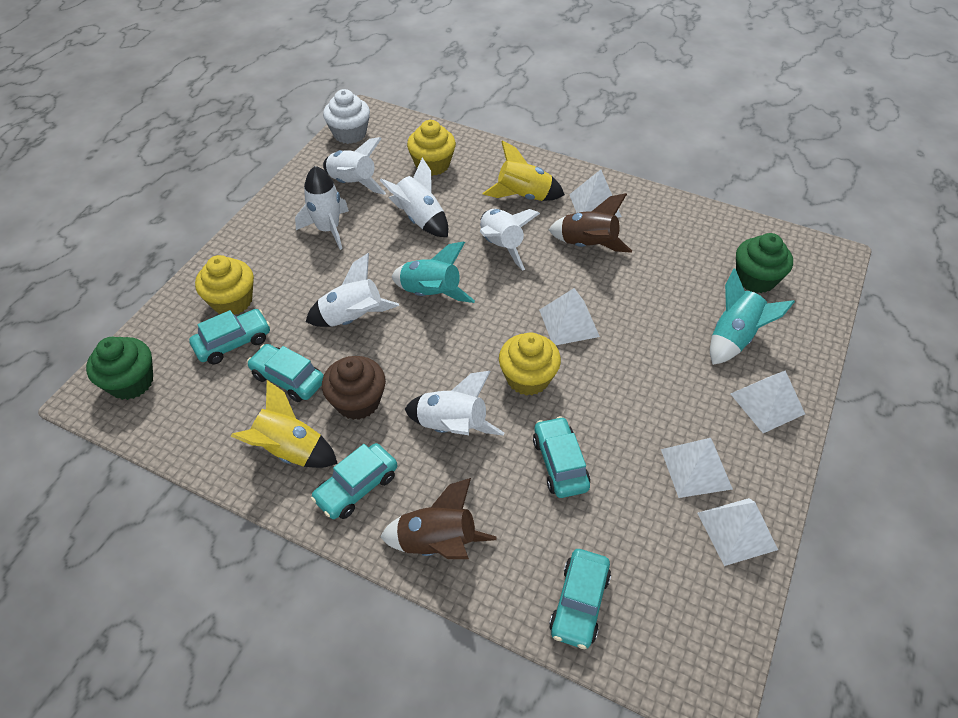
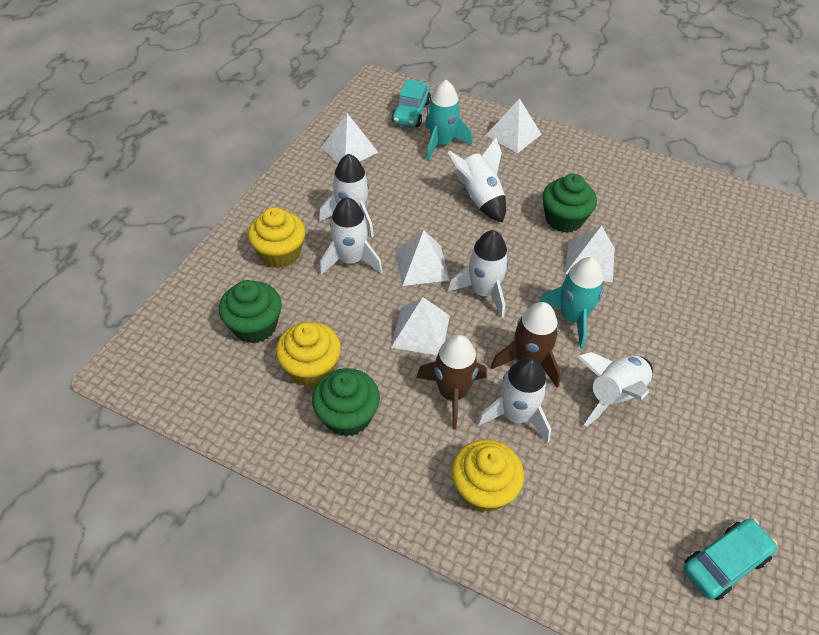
brown cupcake: 1 -> 0
green cupcake: 2 -> 3
turquoise car: 5 -> 2
white cupcake: 1 -> 0
yellow rocket: 2 -> 0

